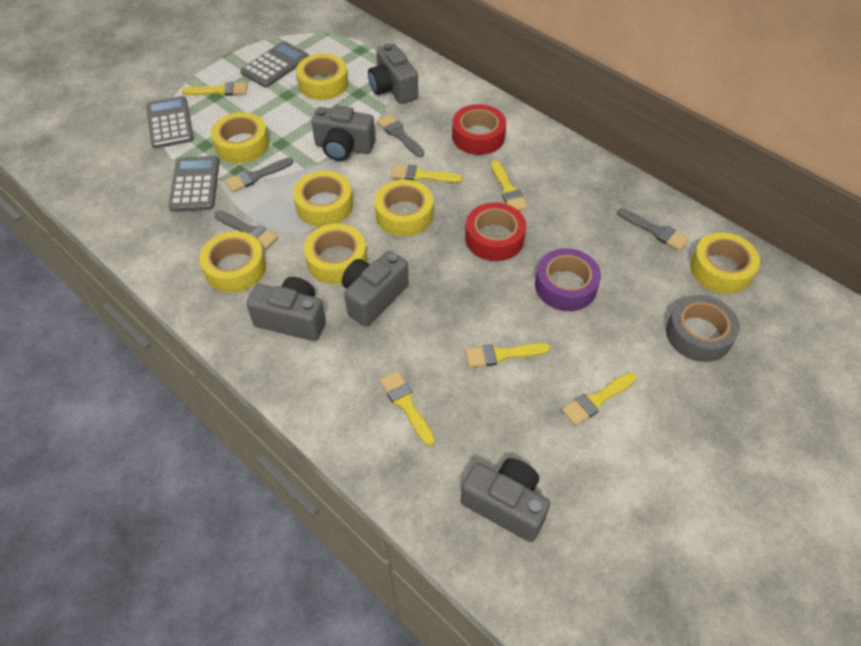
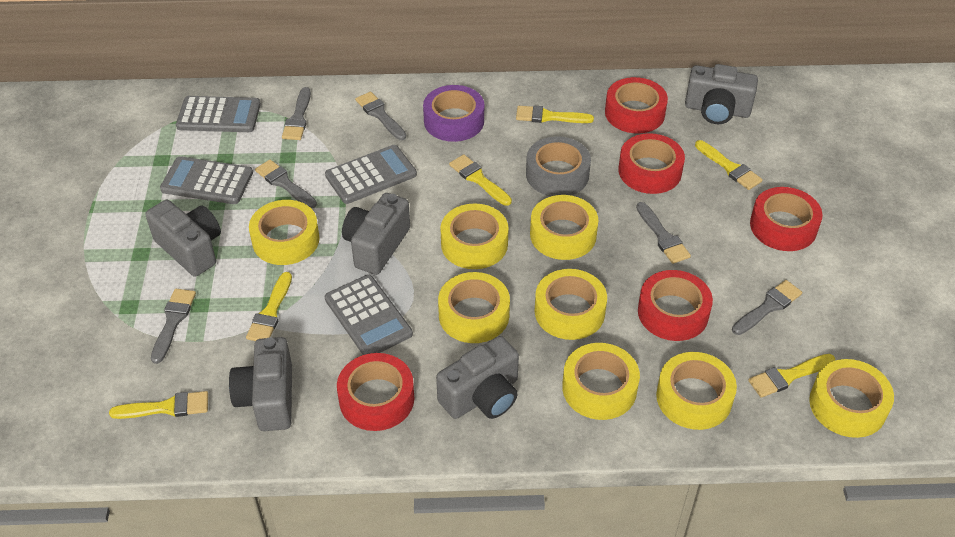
grey brush: 4 -> 6
grey calculator: 3 -> 4
red tape: 2 -> 5
yellow tape: 7 -> 8

